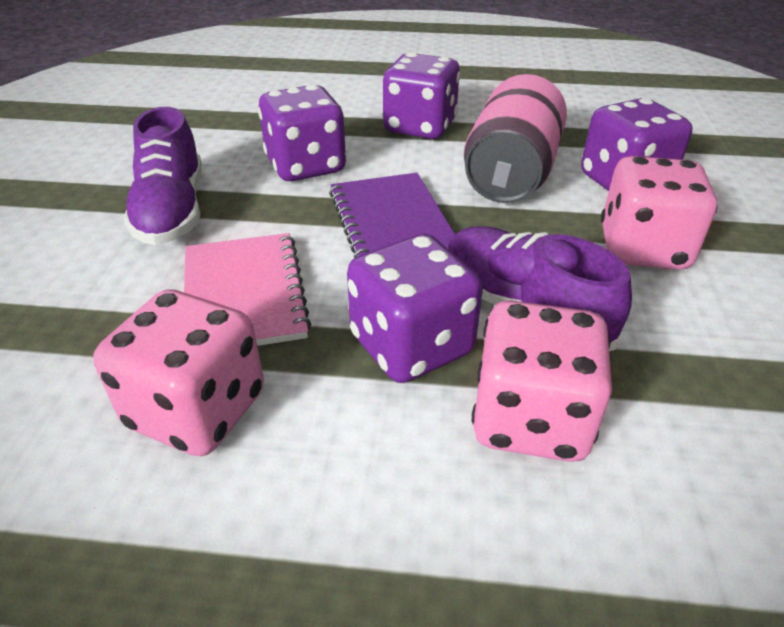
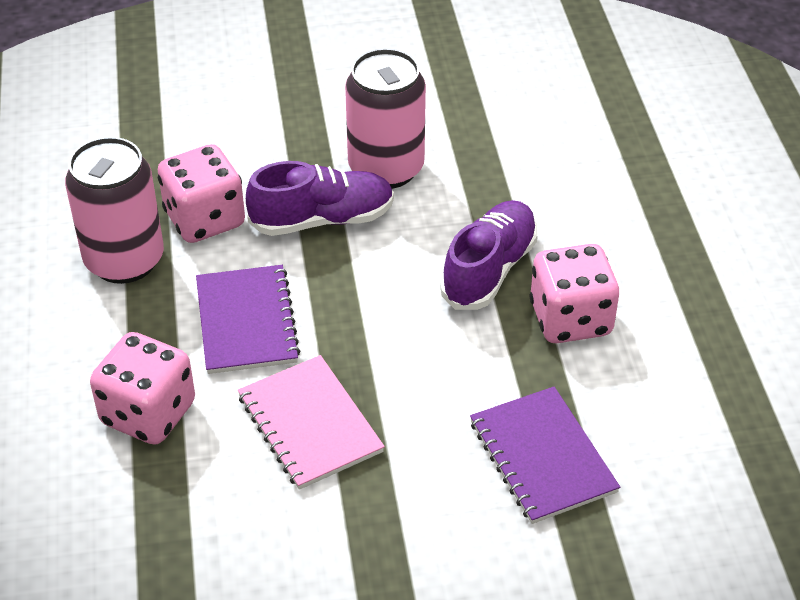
pink can: 1 -> 2
purple dice: 4 -> 0
purple notebook: 1 -> 2

